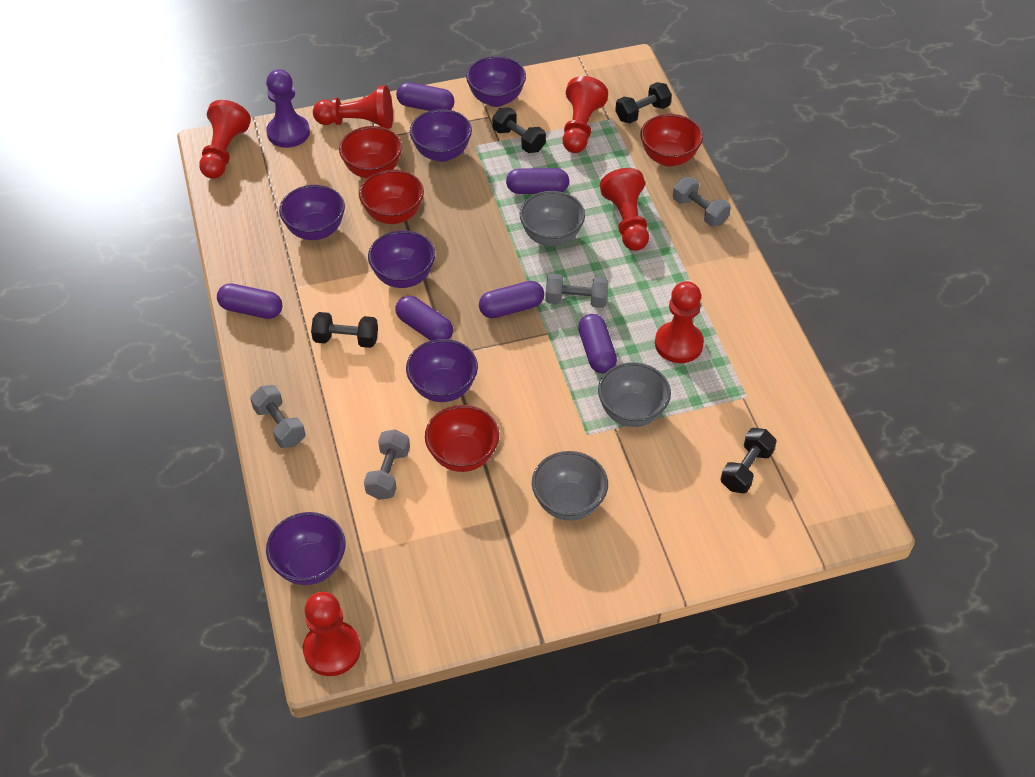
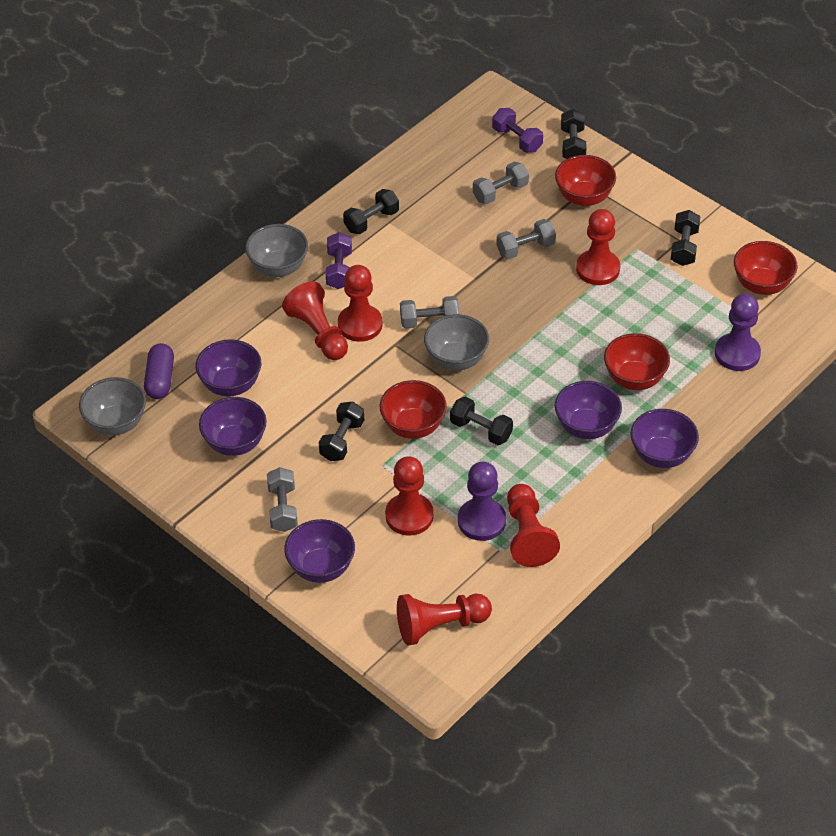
black dumbbell: 4 -> 5
purple bowl: 6 -> 5
purple capsule: 6 -> 1
purple dumbbell: 0 -> 2
purple pawn: 1 -> 2

